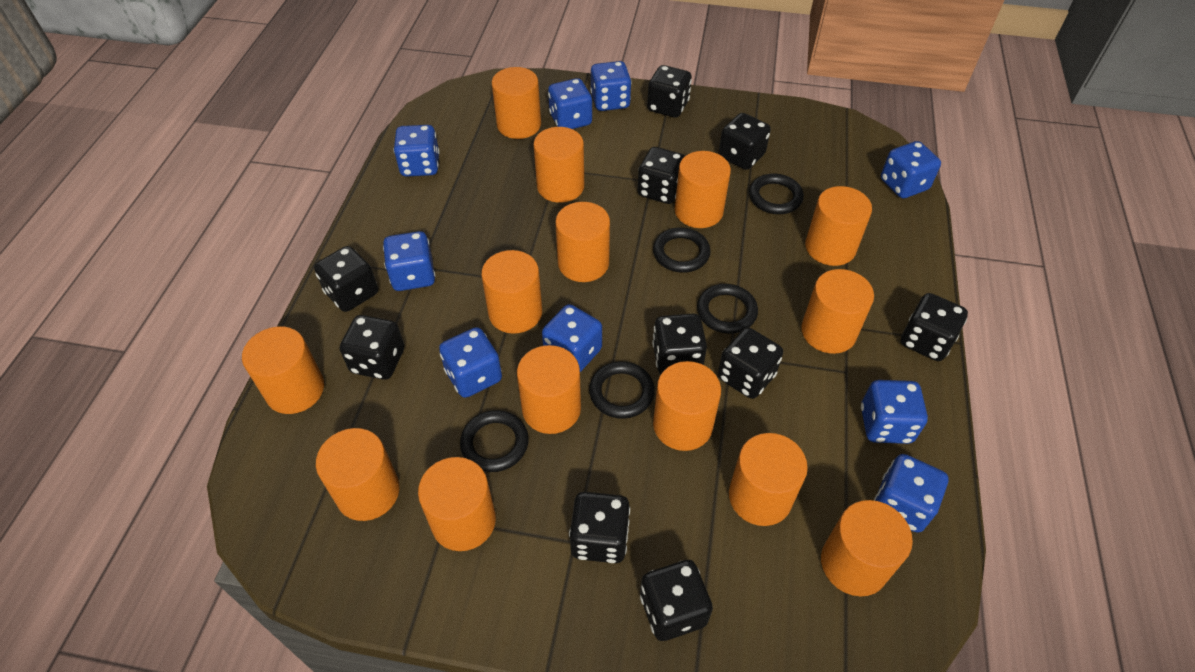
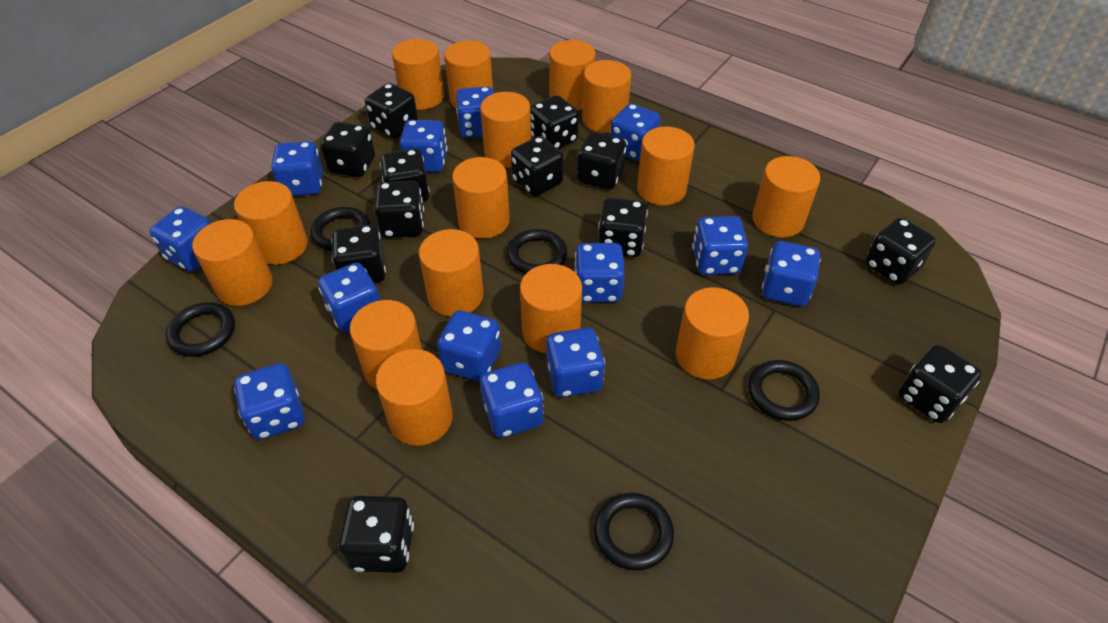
black dice: 10 -> 12
blue dice: 9 -> 13
orange cylinder: 14 -> 15

